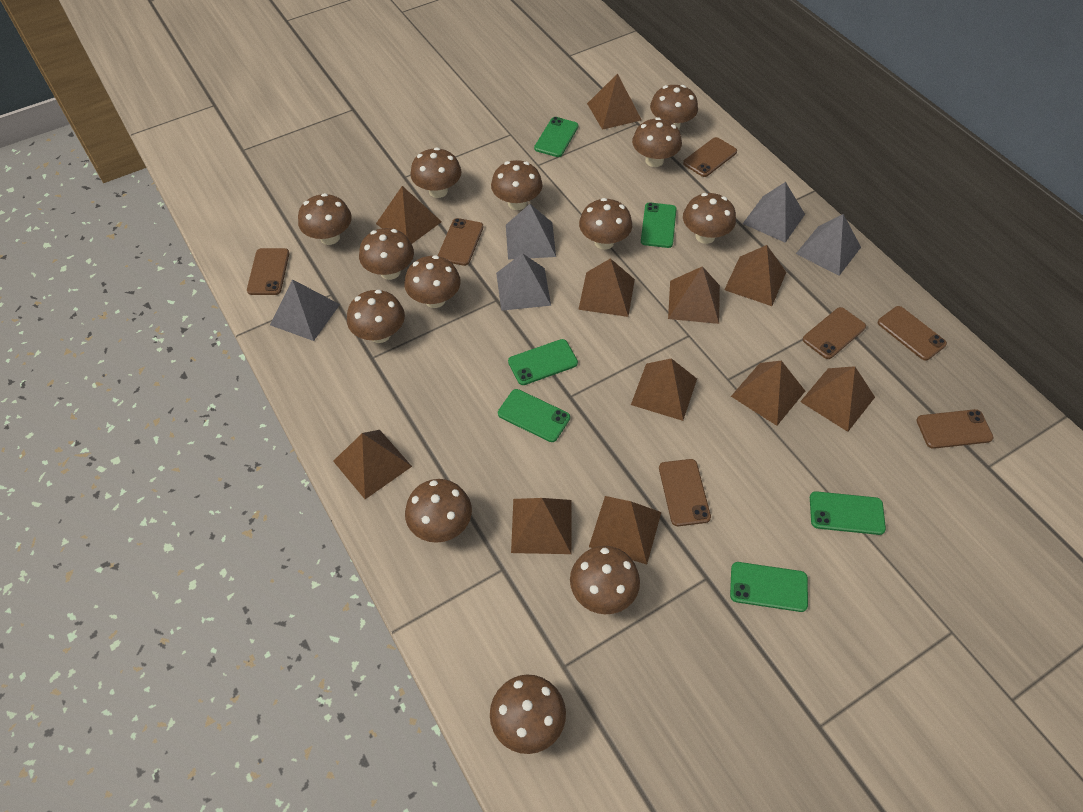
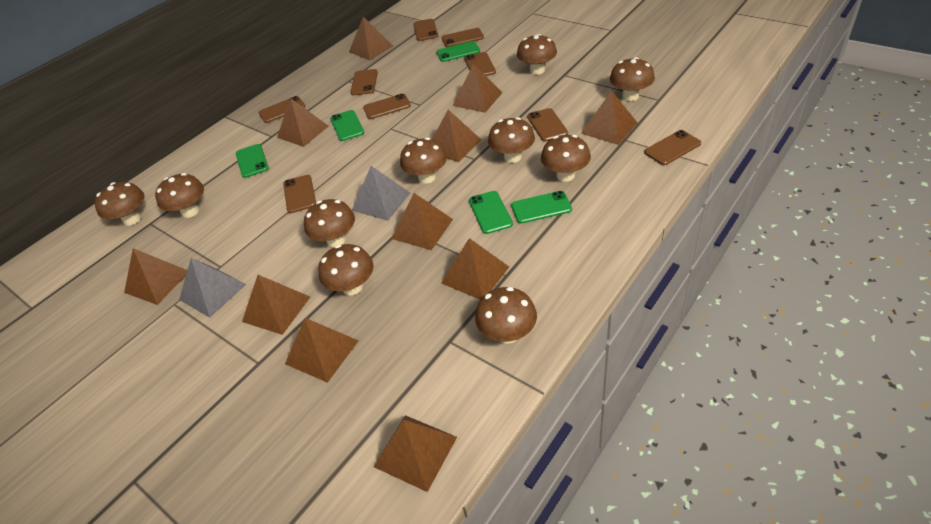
brown mushroom: 13 -> 10
brown phone: 7 -> 9
green phone: 6 -> 5
grey pyramid: 5 -> 2

